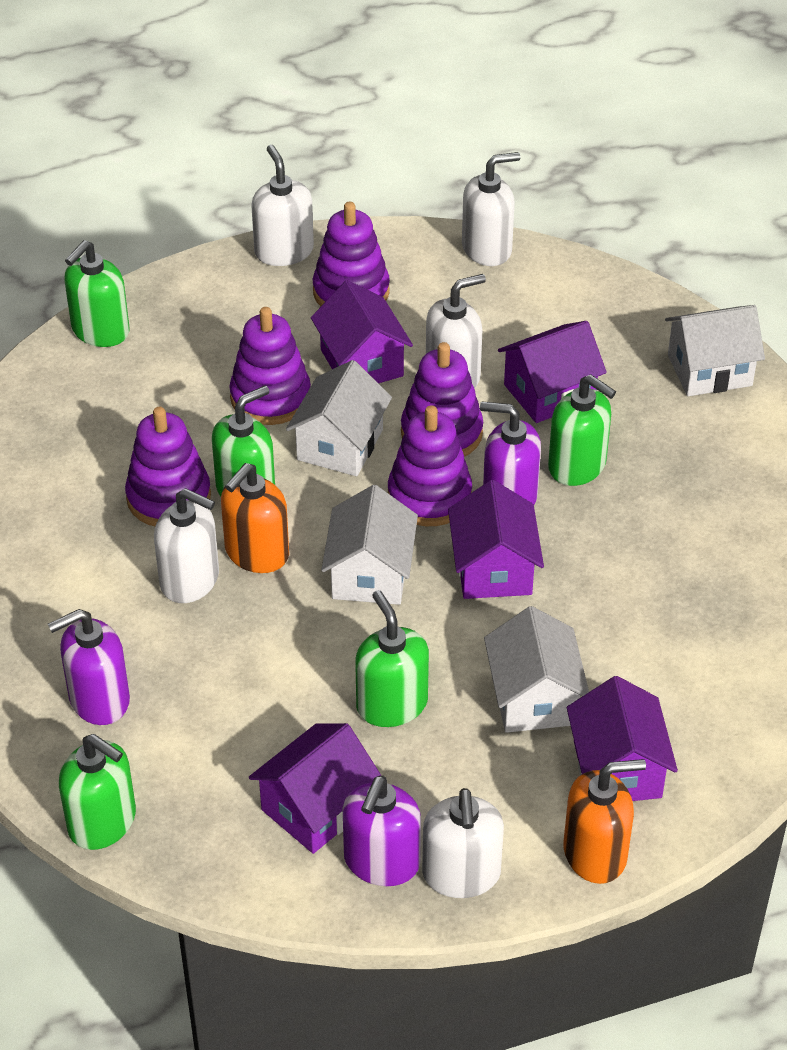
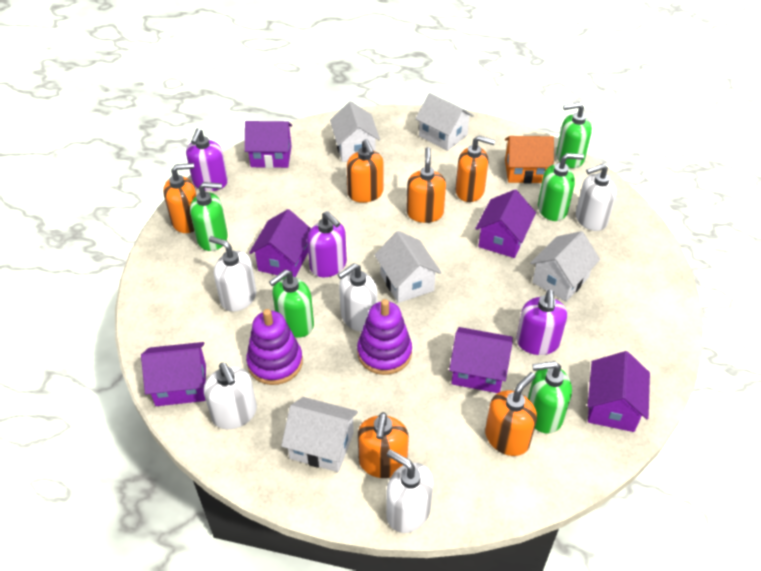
orange house: 0 -> 1
orange soap dispenser: 2 -> 6
purple house: 5 -> 6
purple stacking toy: 5 -> 2
white house: 4 -> 5

